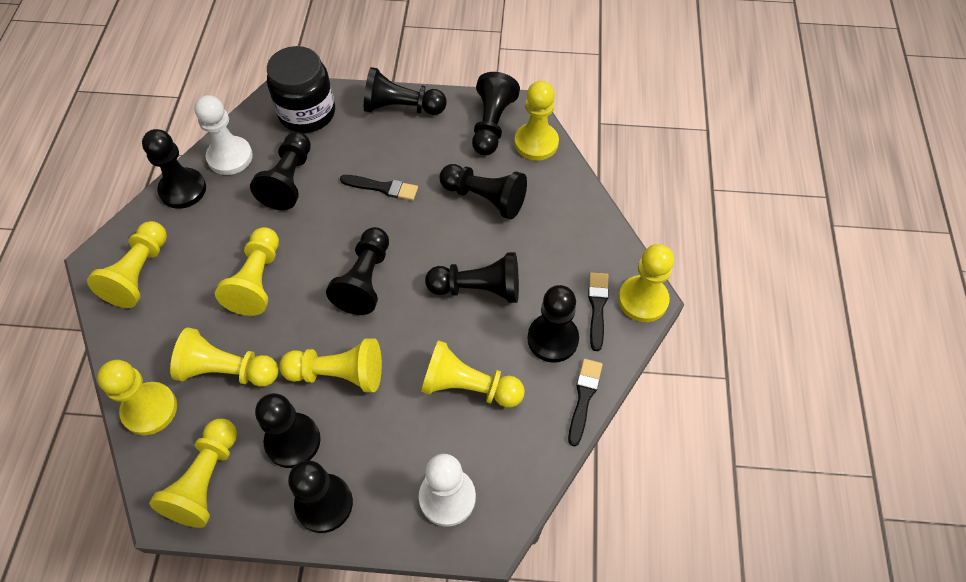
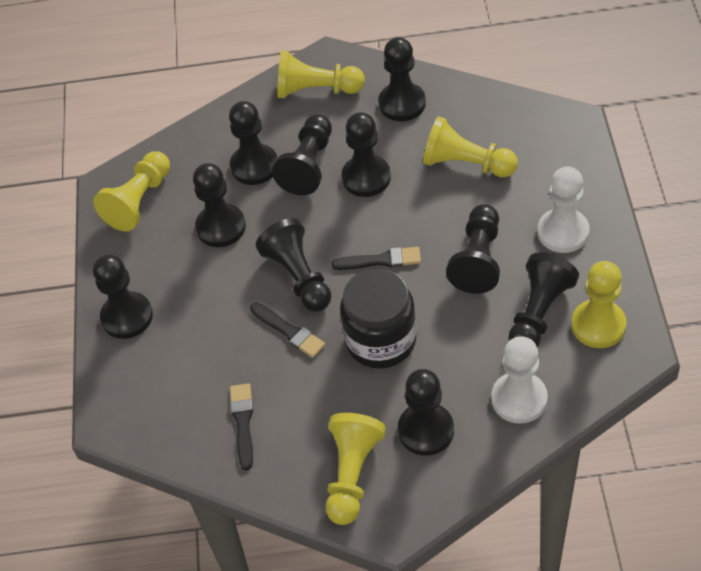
yellow pawn: 9 -> 5

